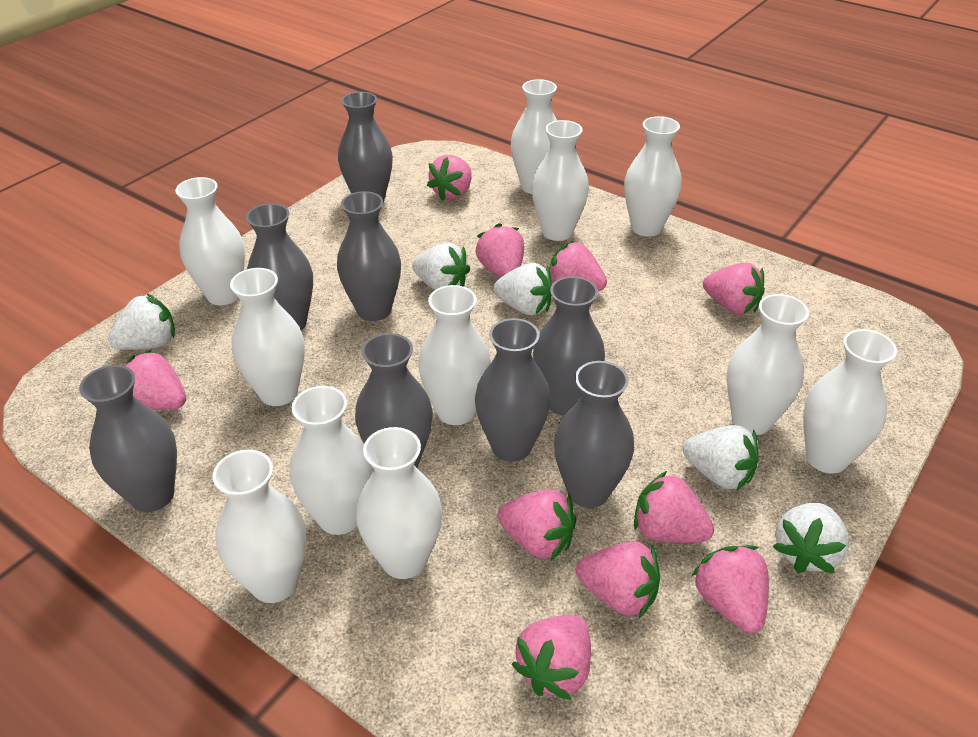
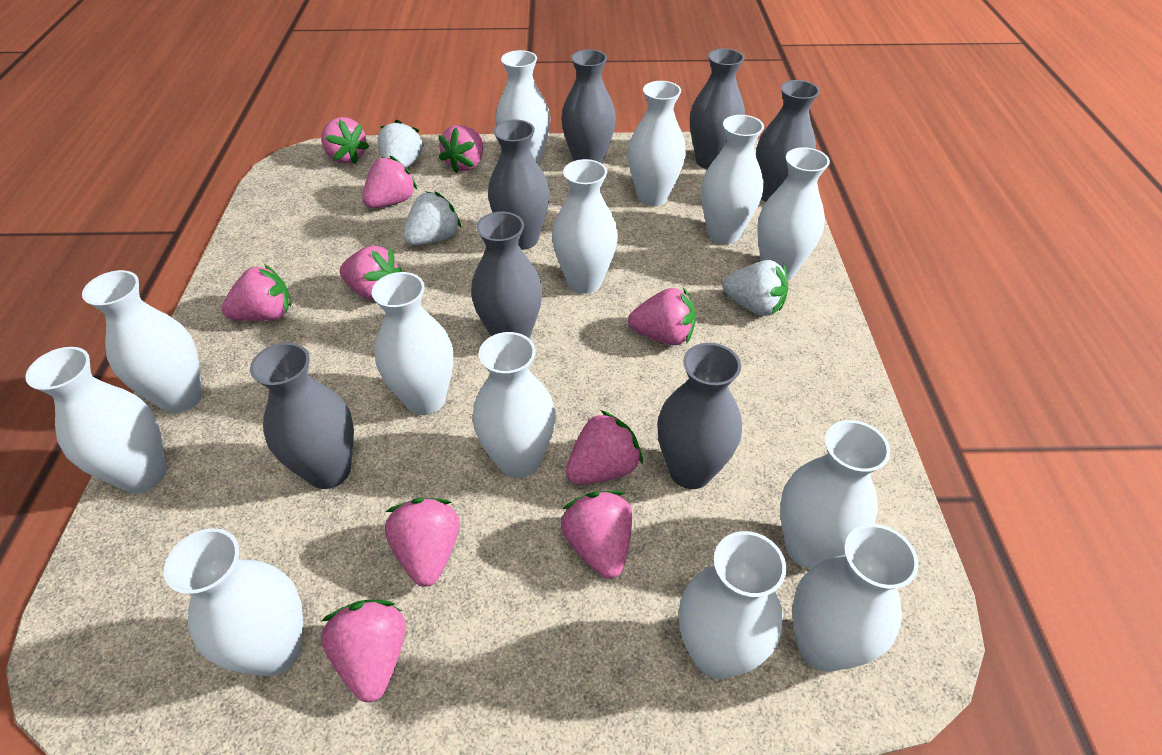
grey vase: 8 -> 7
white strawberry: 5 -> 3
white vase: 11 -> 13

